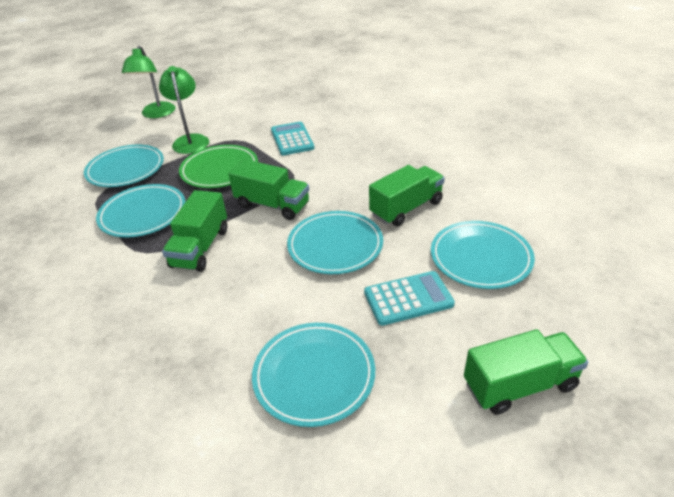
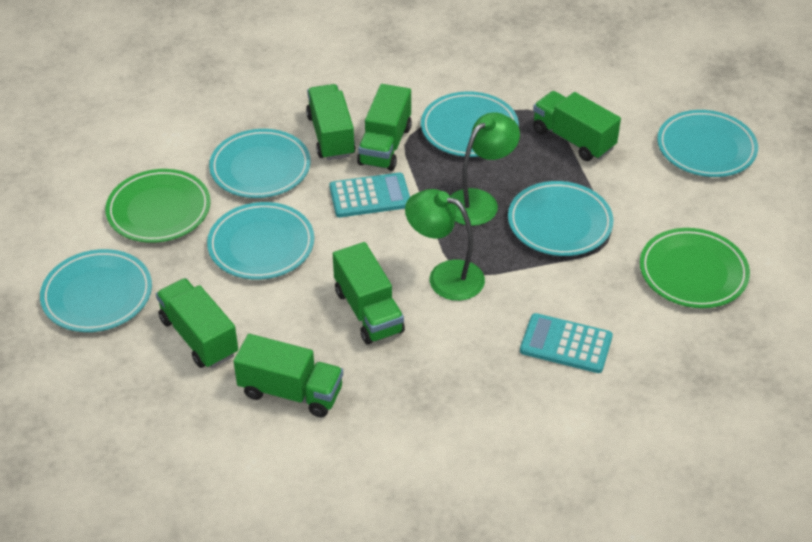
green plate: 1 -> 2
green truck: 4 -> 6
turquoise plate: 5 -> 6

